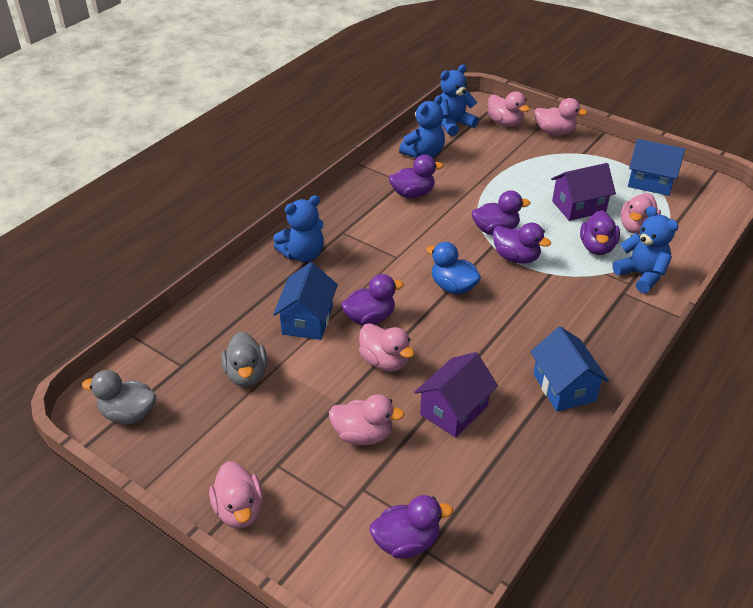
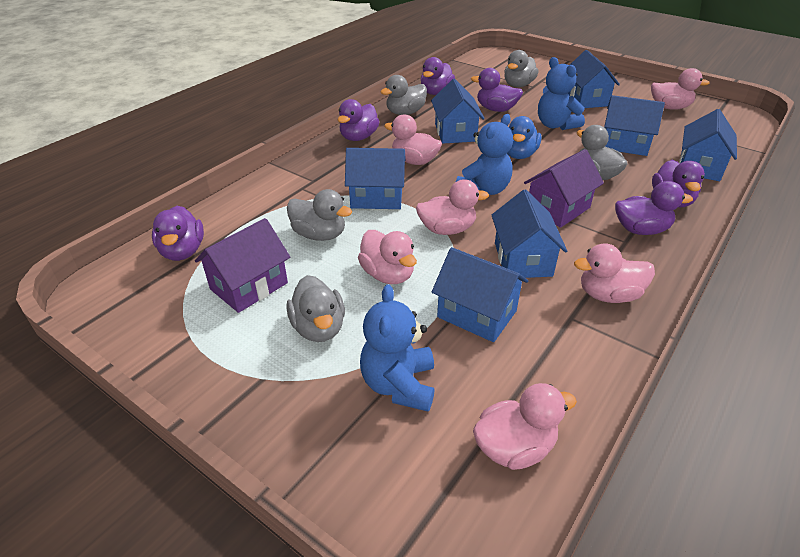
blue house: 3 -> 7
blue teddy bear: 4 -> 3
grey duck: 2 -> 5

